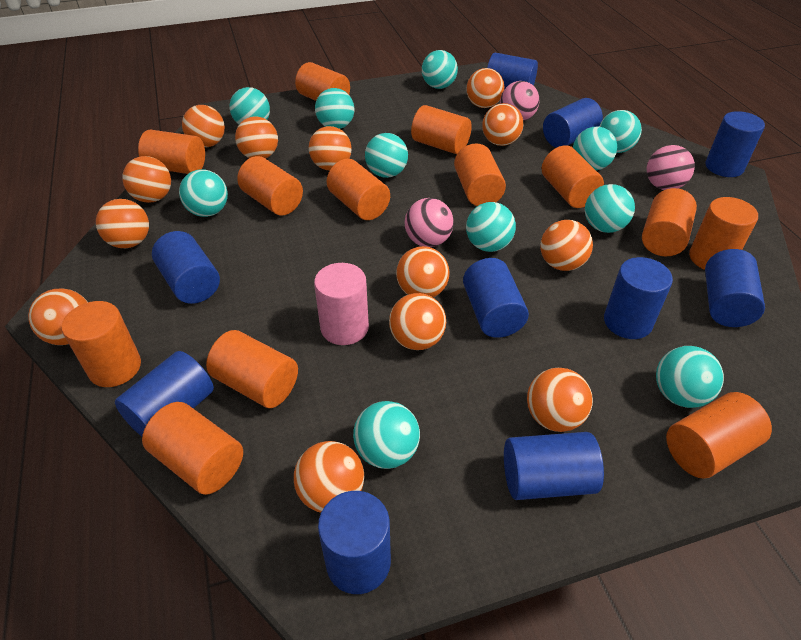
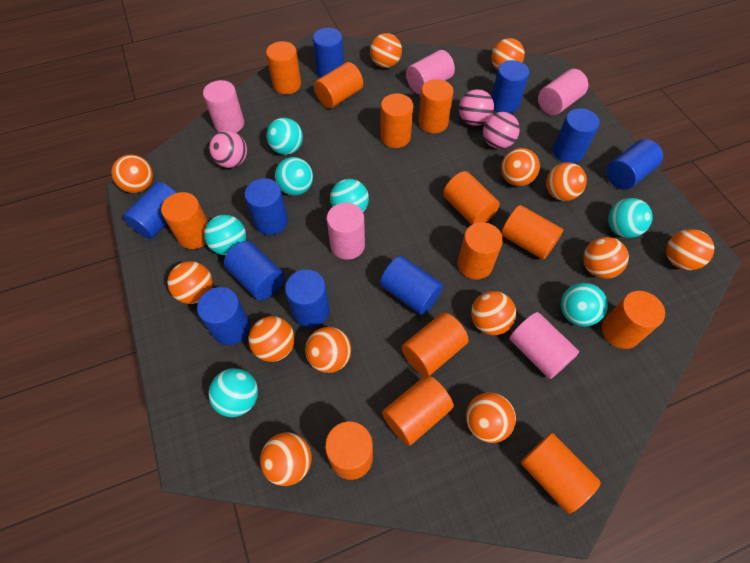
pink cylinder: 1 -> 5
turquoise ball: 11 -> 7

